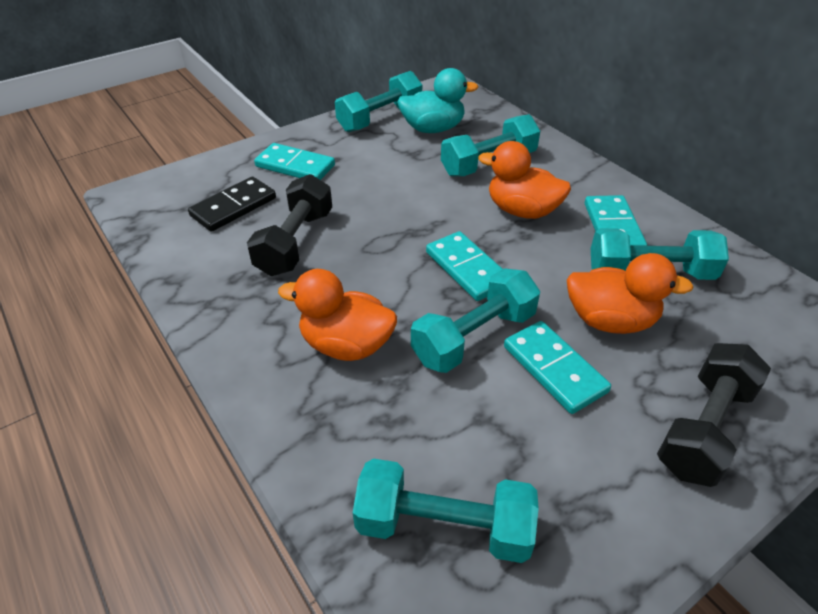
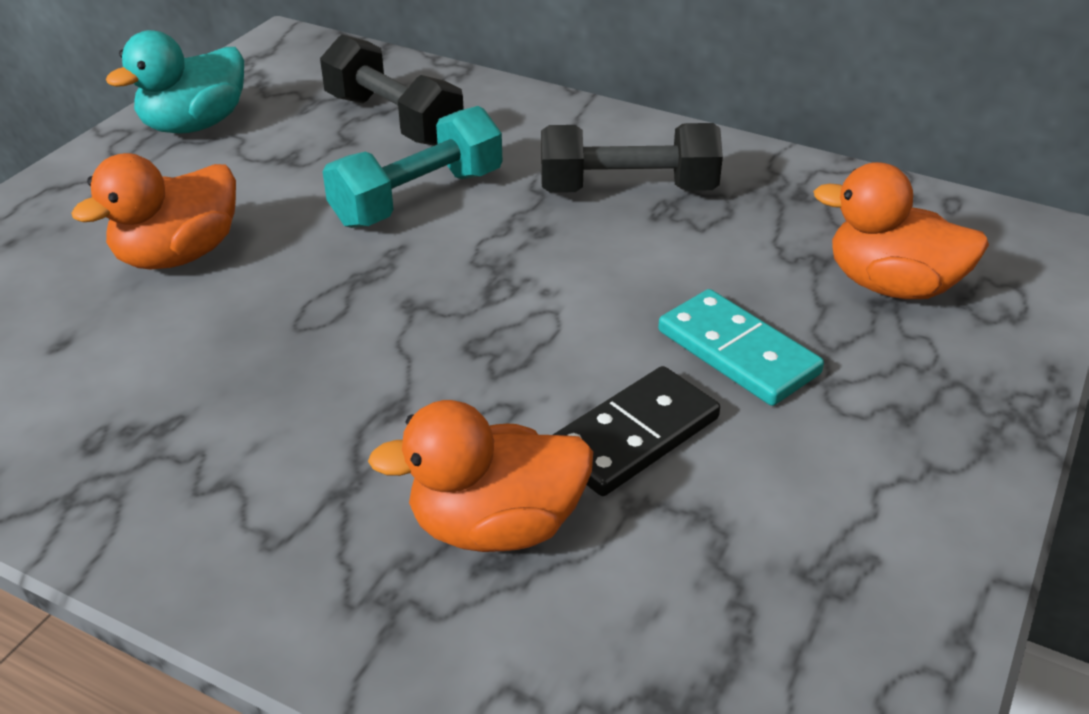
turquoise domino: 4 -> 1
turquoise dumbbell: 5 -> 1

